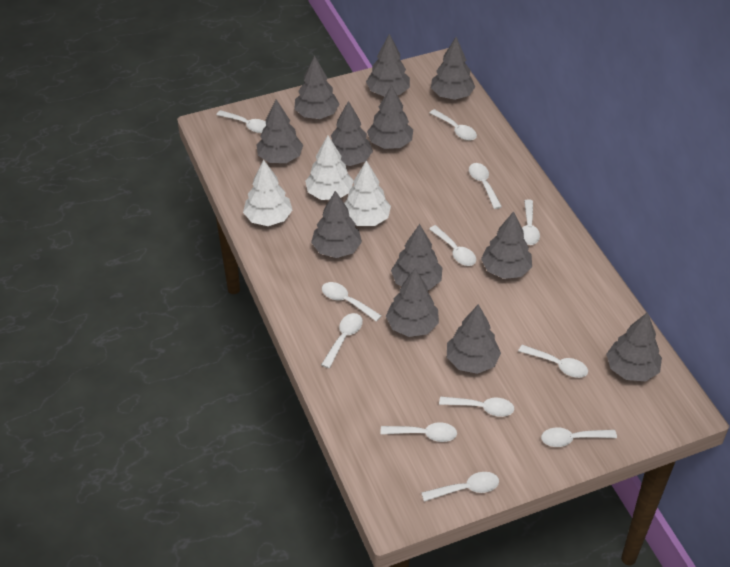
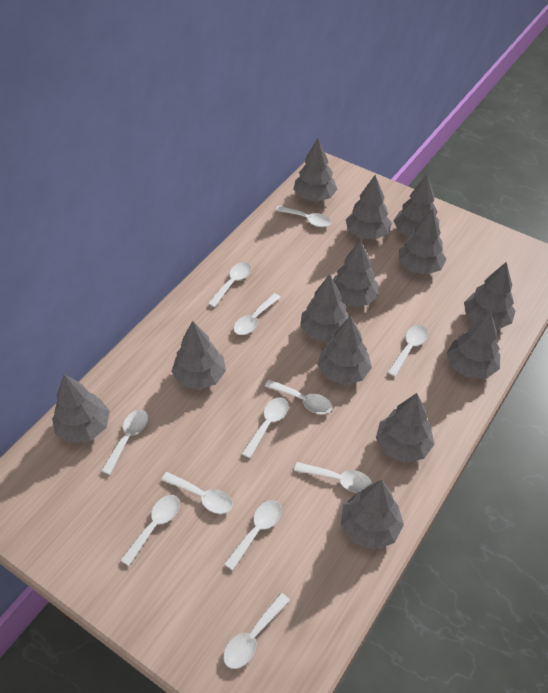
grey tree: 12 -> 13
white tree: 3 -> 0

